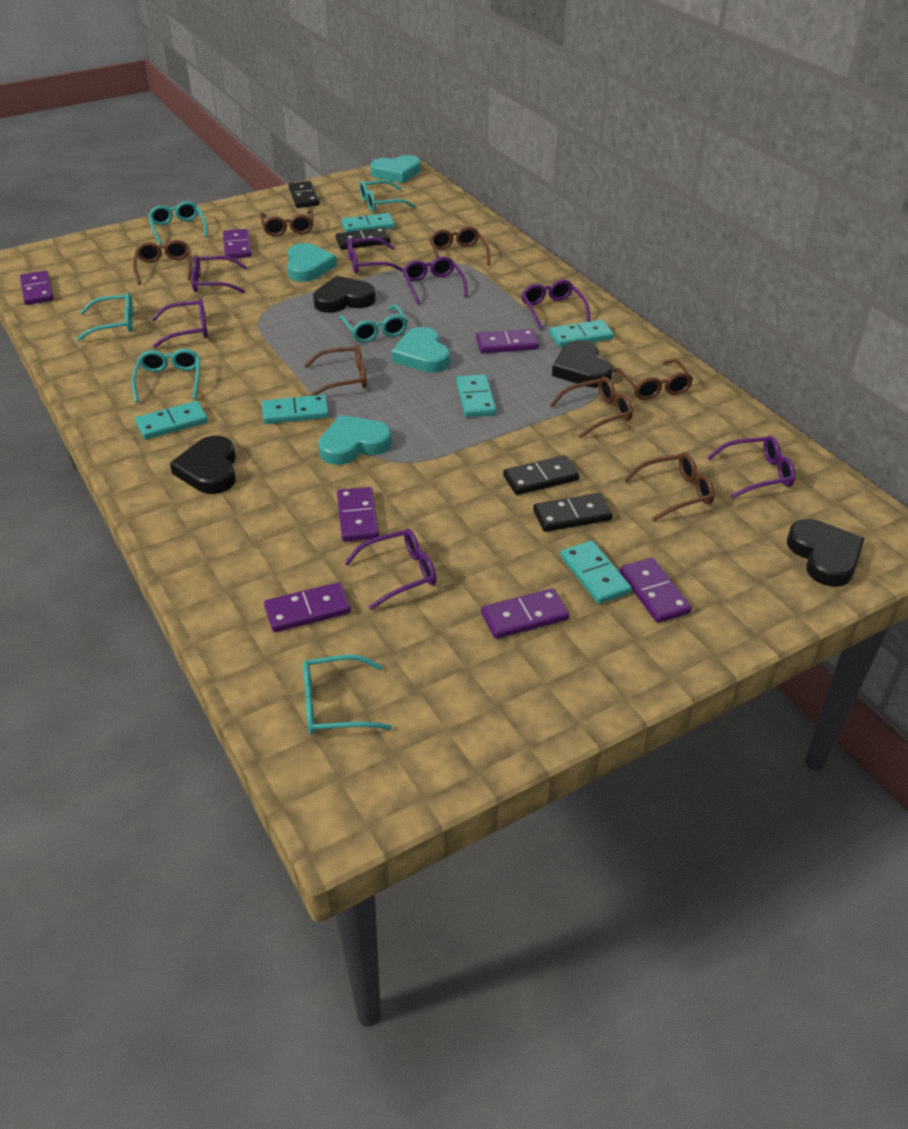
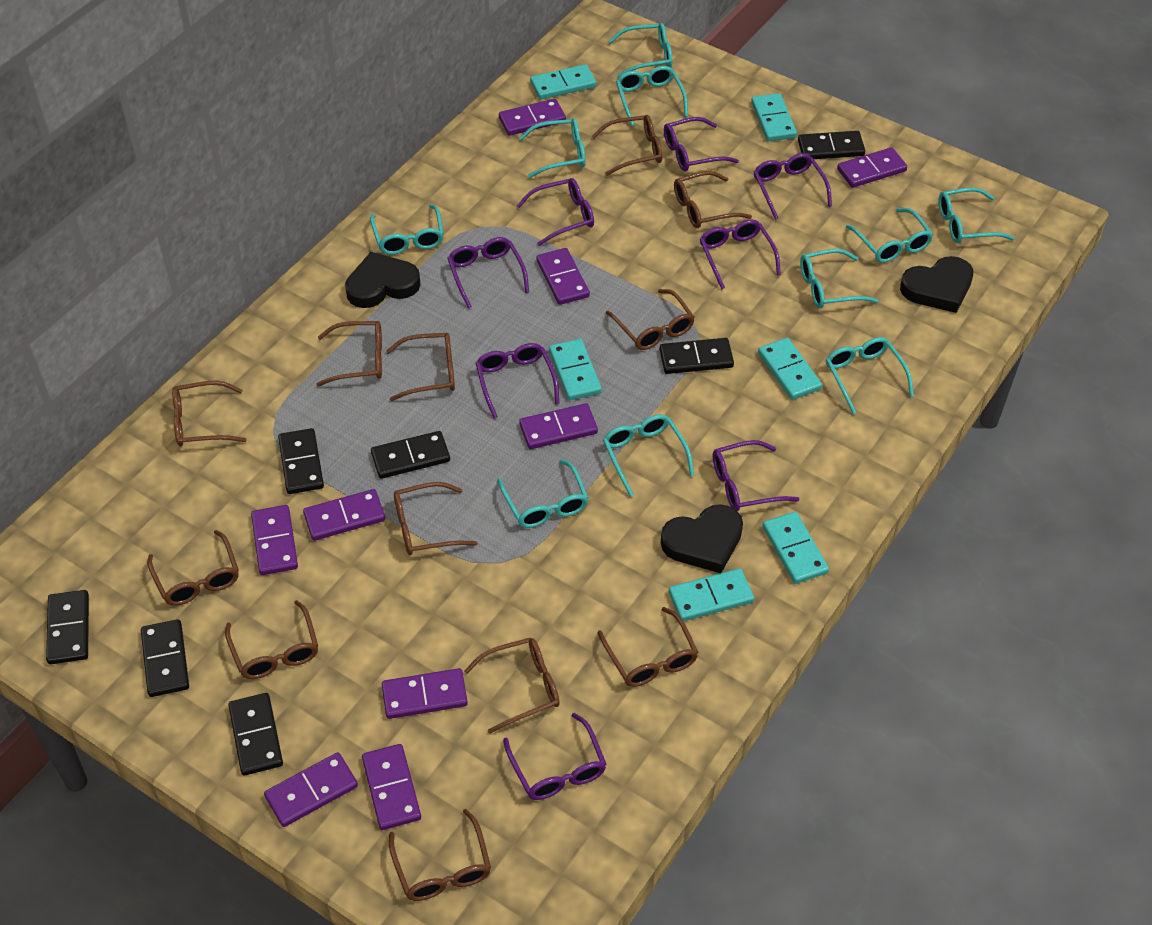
black domino: 4 -> 7
black heart: 4 -> 3
brown glasses: 7 -> 12
purple domino: 7 -> 9
purple glasses: 7 -> 8
turquoise glasses: 6 -> 10
turquoise heart: 4 -> 0

